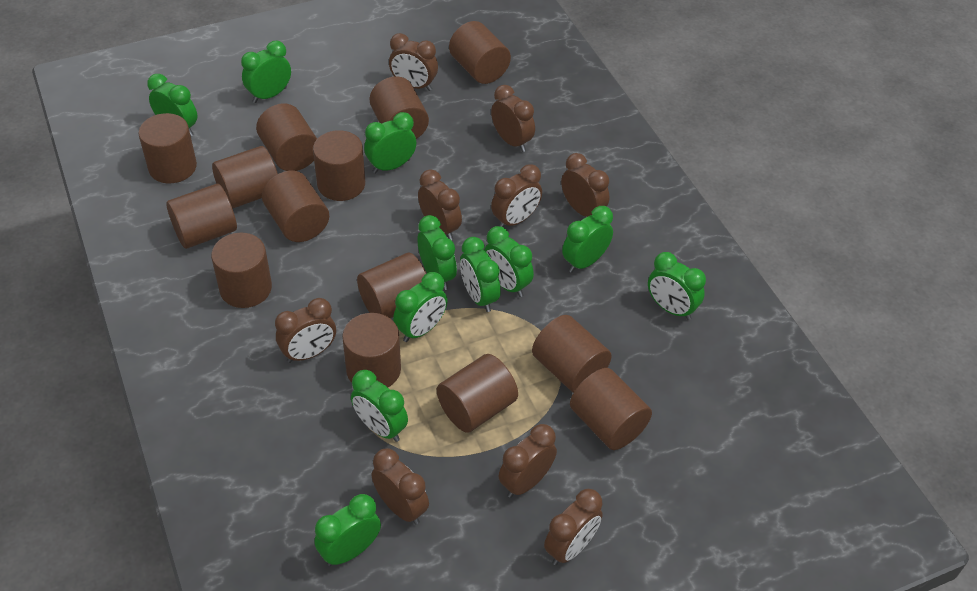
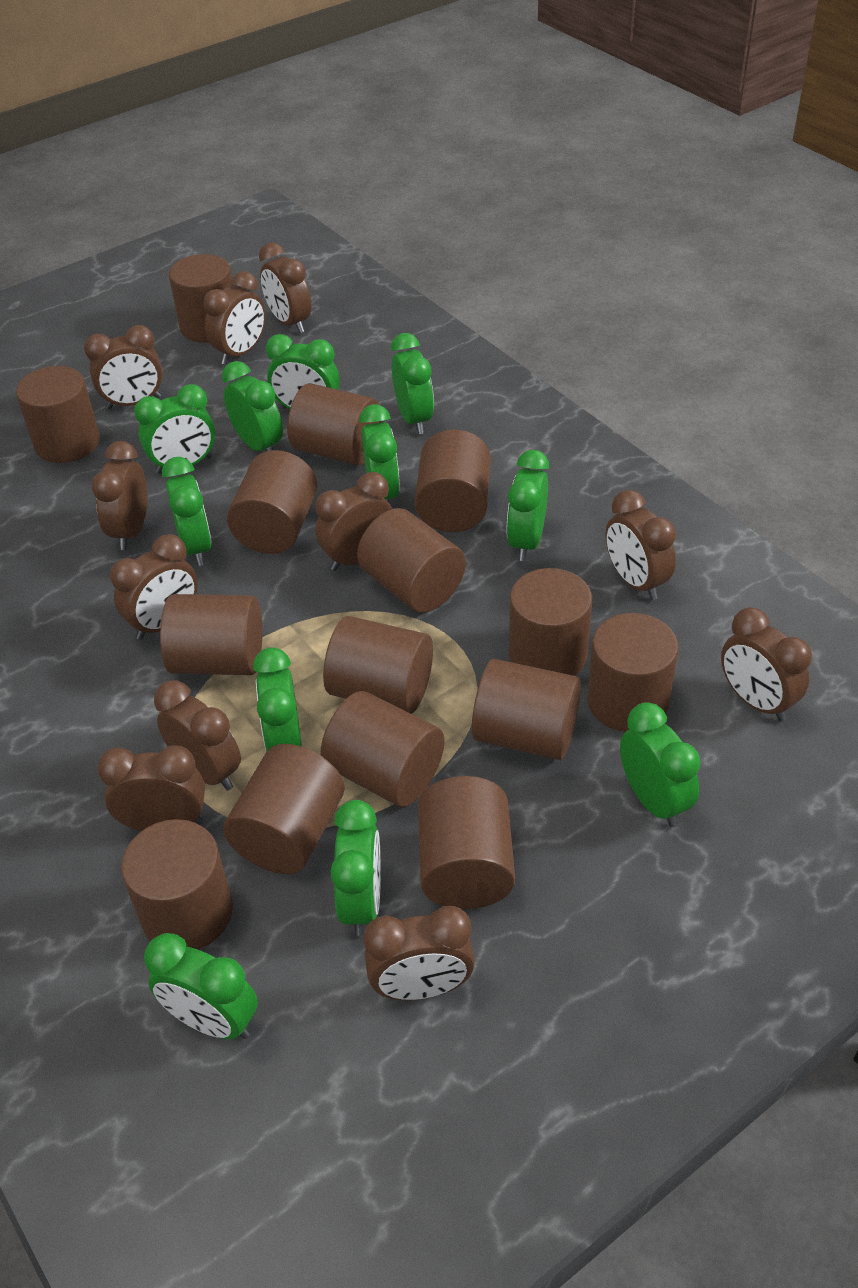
brown clock: 9 -> 11
brown cylinder: 14 -> 15

